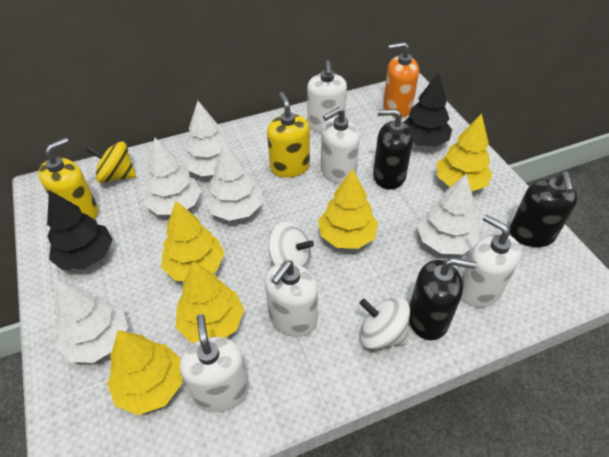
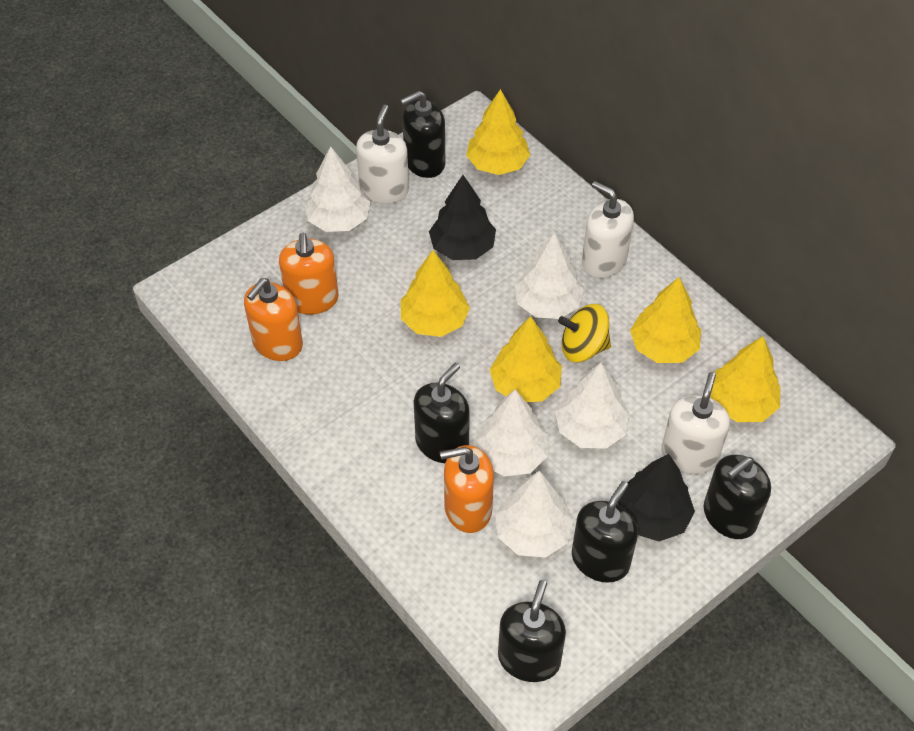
black soap dispenser: 3 -> 5
orange soap dispenser: 1 -> 3
white soap dispenser: 5 -> 3
white spinning top: 2 -> 0
yellow soap dispenser: 2 -> 0

